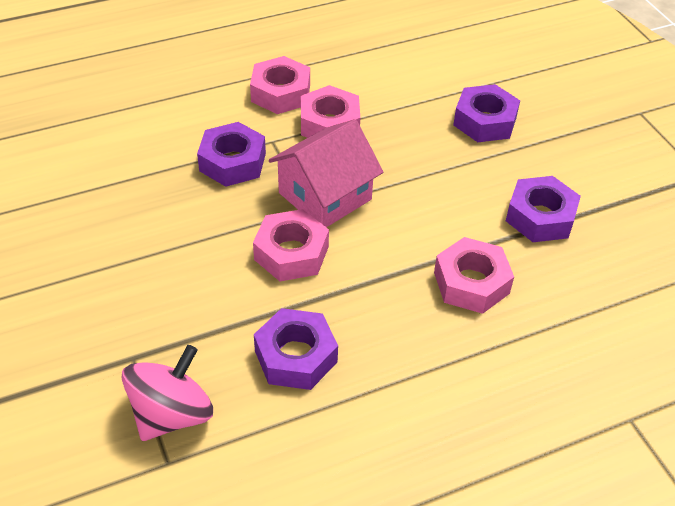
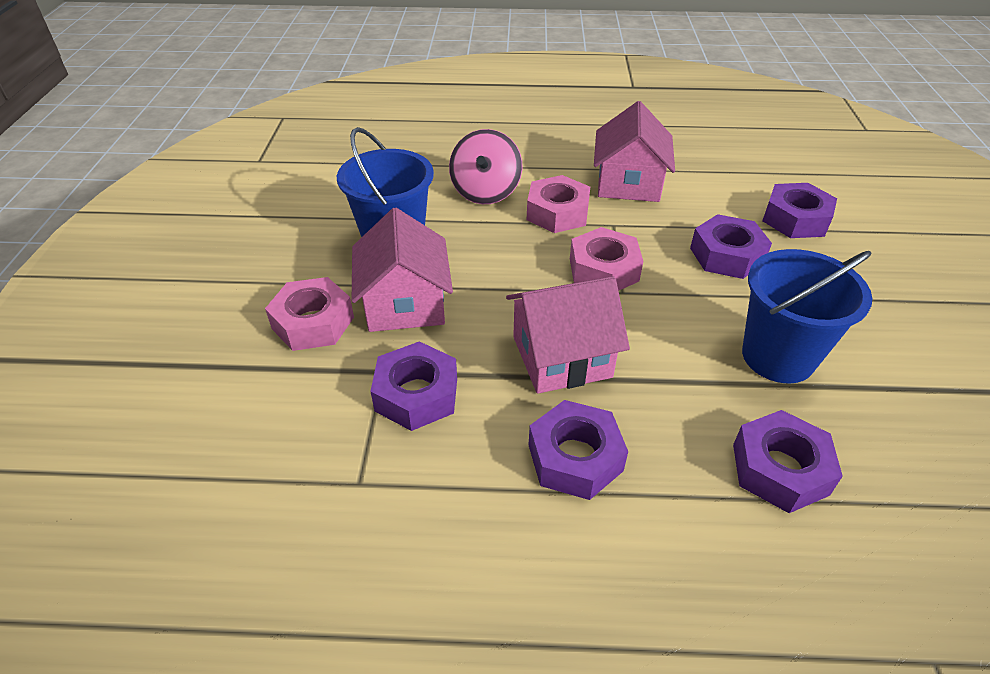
blue bucket: 0 -> 2
pink house: 1 -> 3
pink nut: 4 -> 3
purple nut: 4 -> 5

